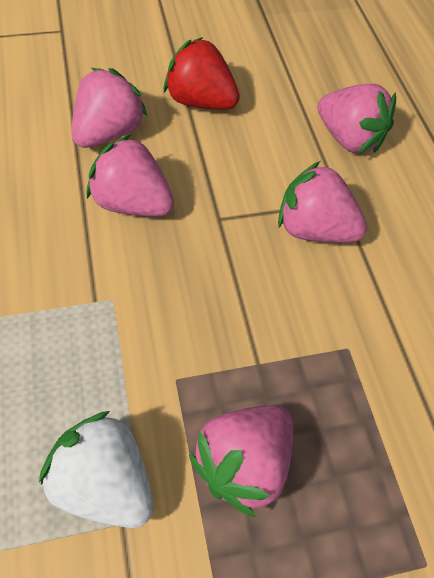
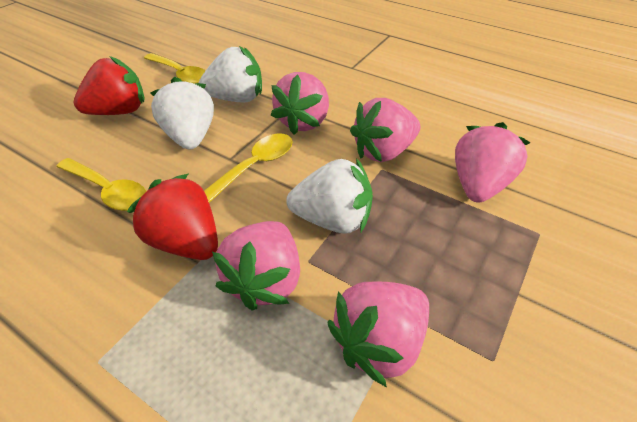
red strawberry: 1 -> 2
white strawberry: 1 -> 3
yellow spoon: 0 -> 3

